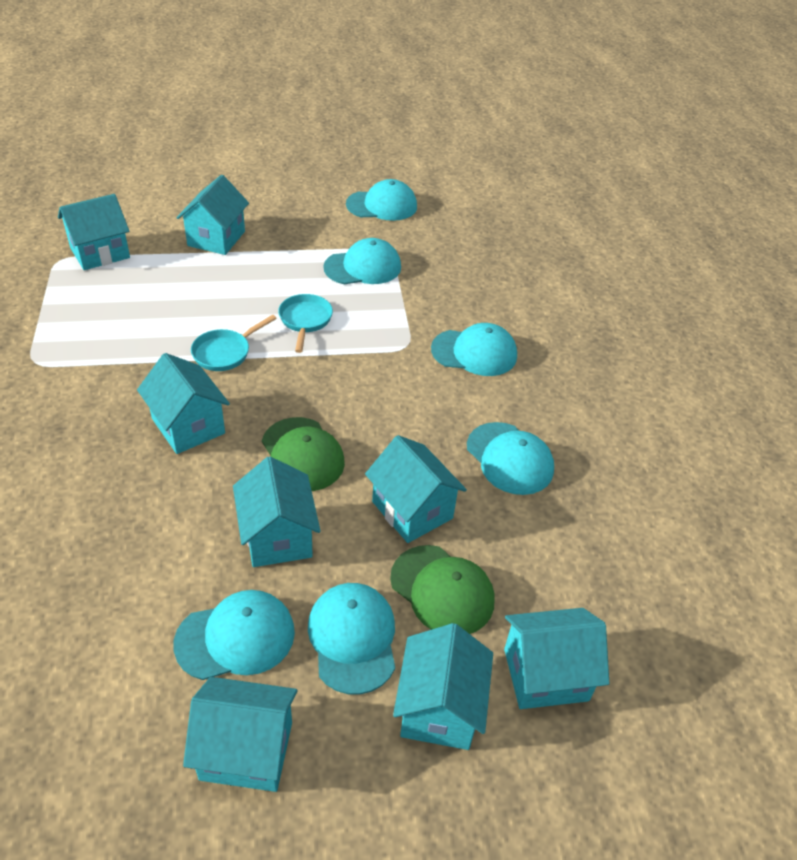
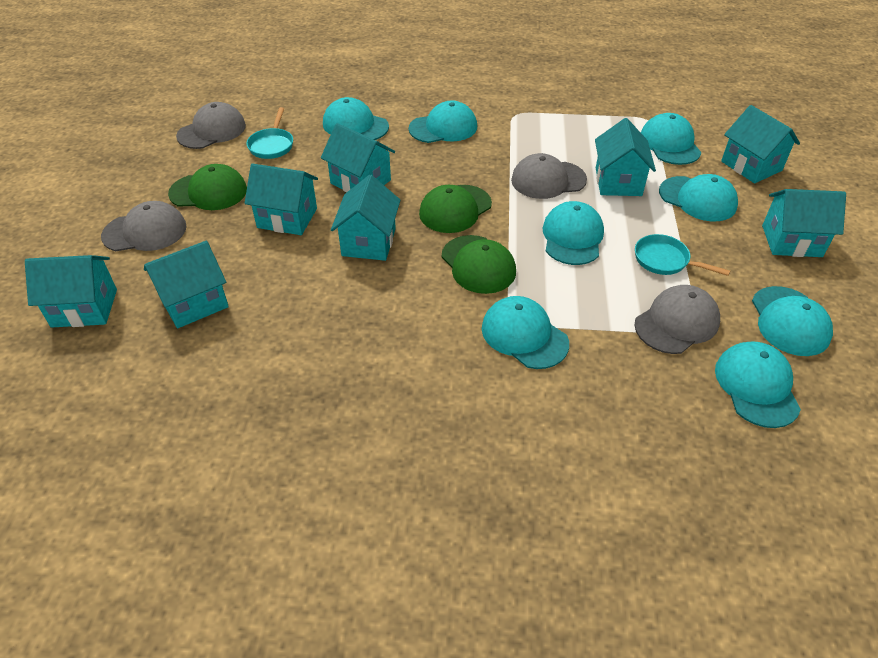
green cap: 2 -> 3
grey cap: 0 -> 4
turquoise cap: 6 -> 8

